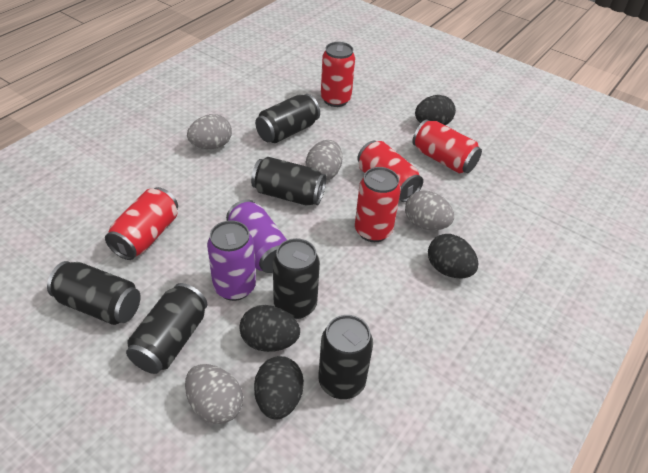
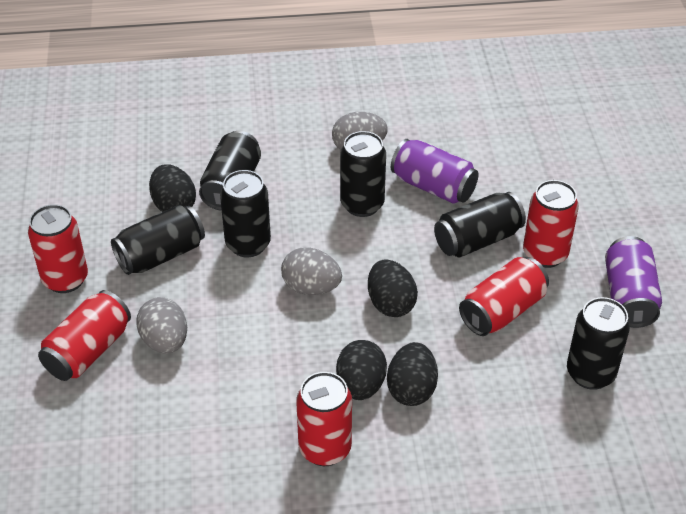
grey egg: 4 -> 3

